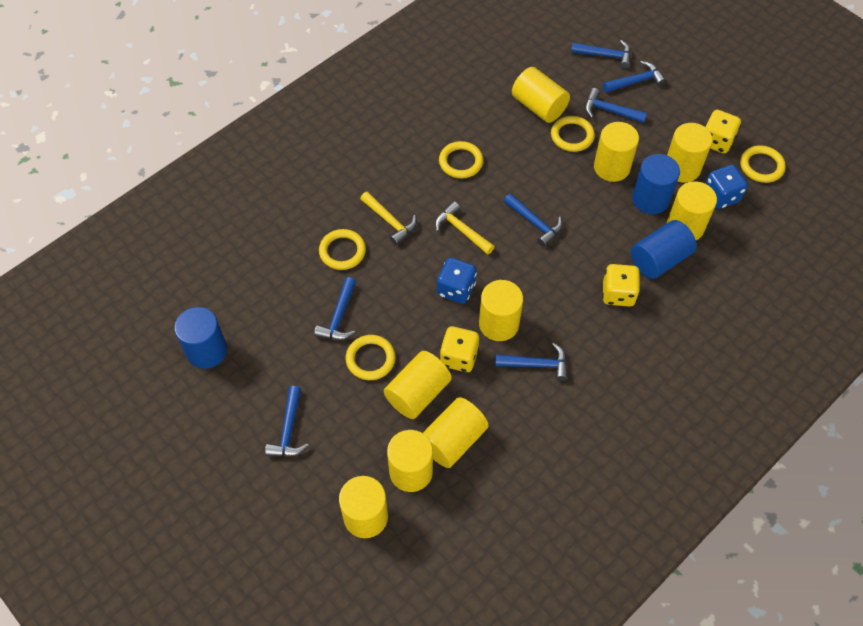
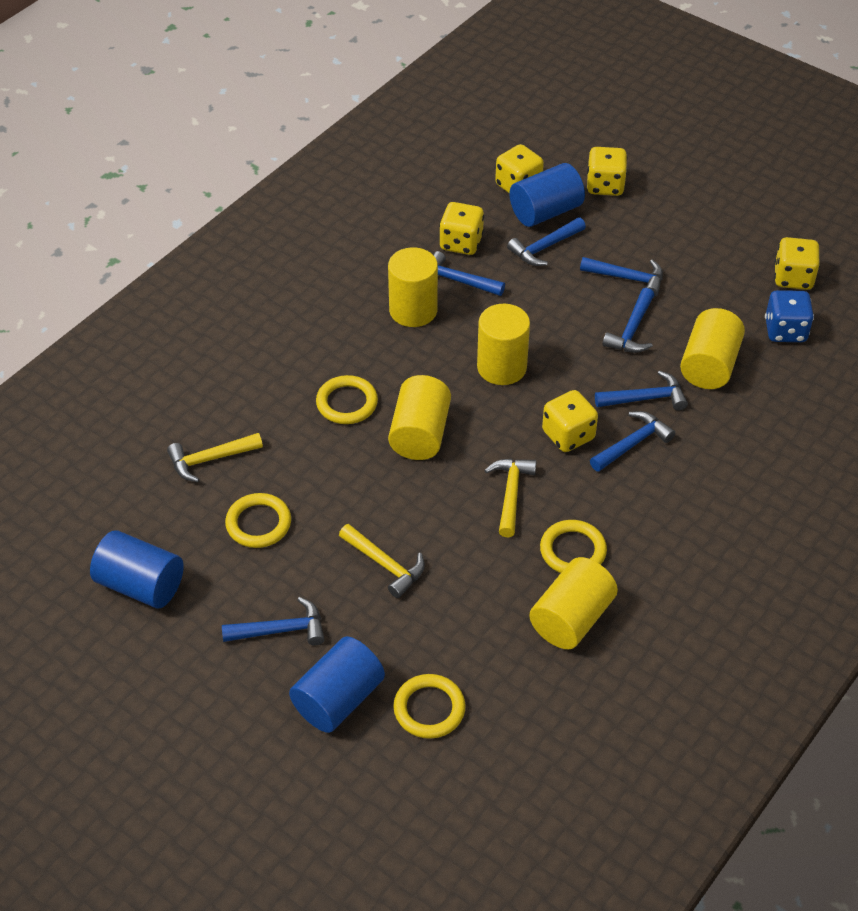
blue dice: 2 -> 1
yellow cylinder: 9 -> 5
yellow dice: 3 -> 5
yellow hammer: 2 -> 3
yellow ring: 5 -> 4

